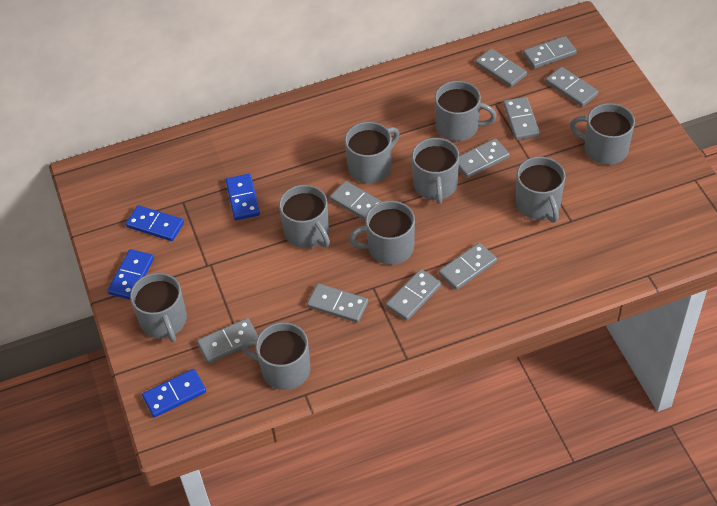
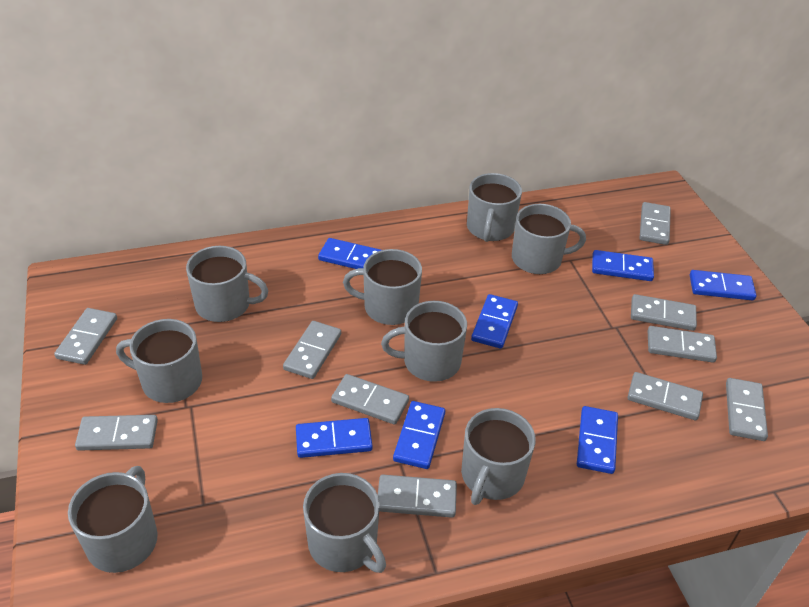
blue domino: 4 -> 7

